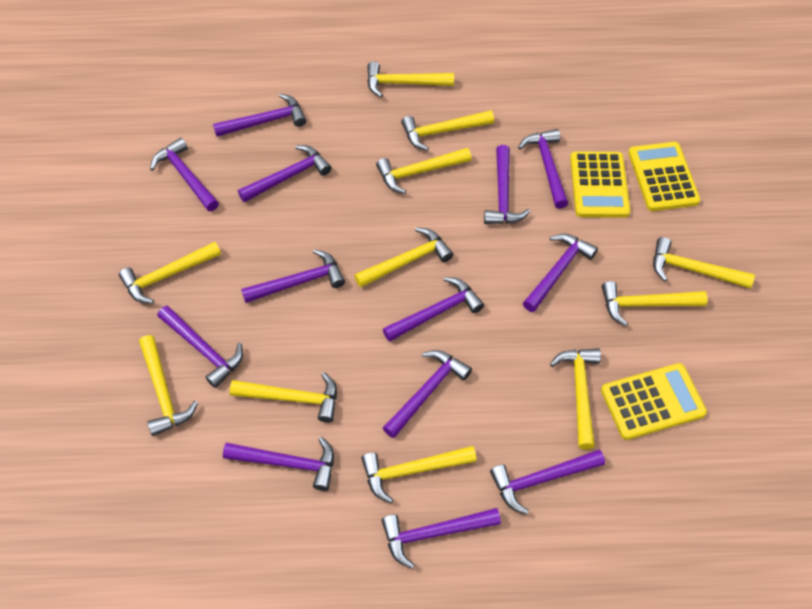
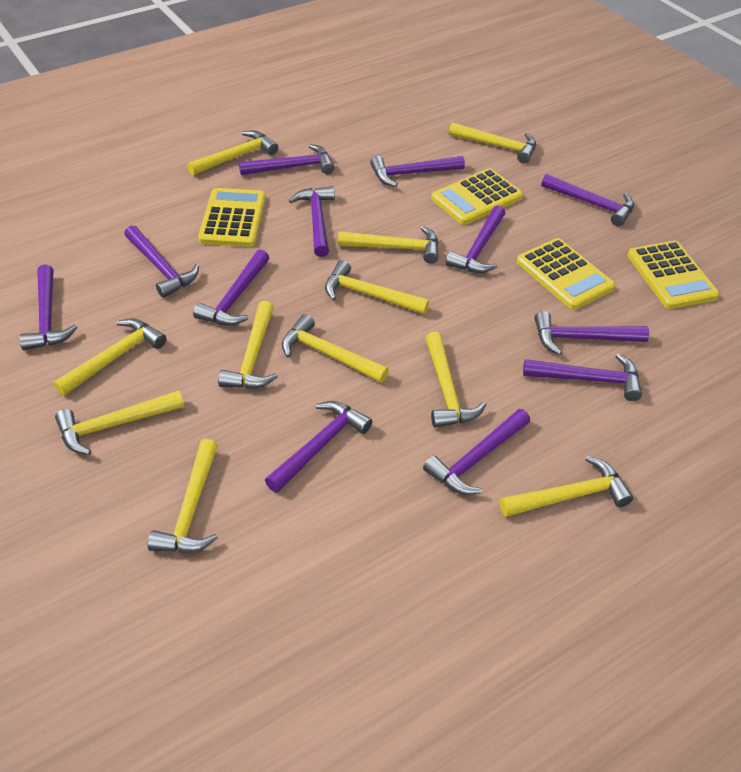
purple hammer: 13 -> 12
yellow calculator: 3 -> 4

